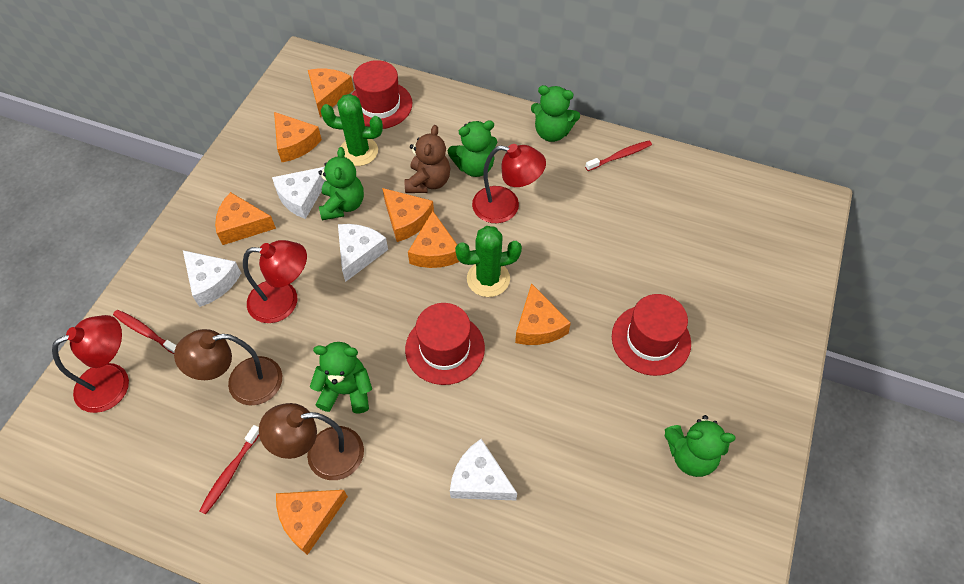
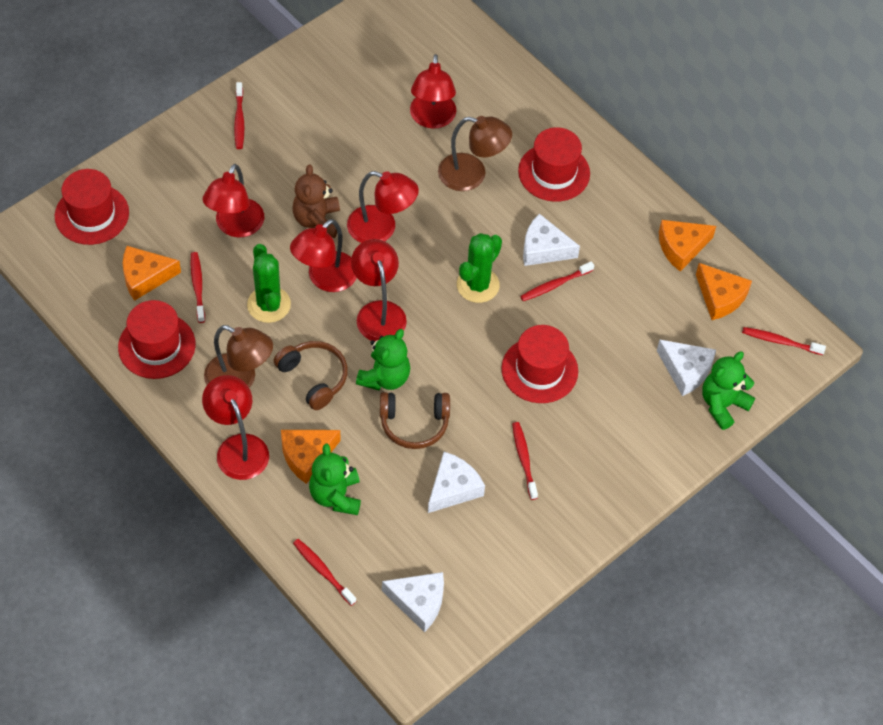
brown headphones: 0 -> 2
green teddy bear: 5 -> 3
orange cheese: 7 -> 4
red hat: 3 -> 4
red lamp: 3 -> 6
red toothbrush: 3 -> 6

